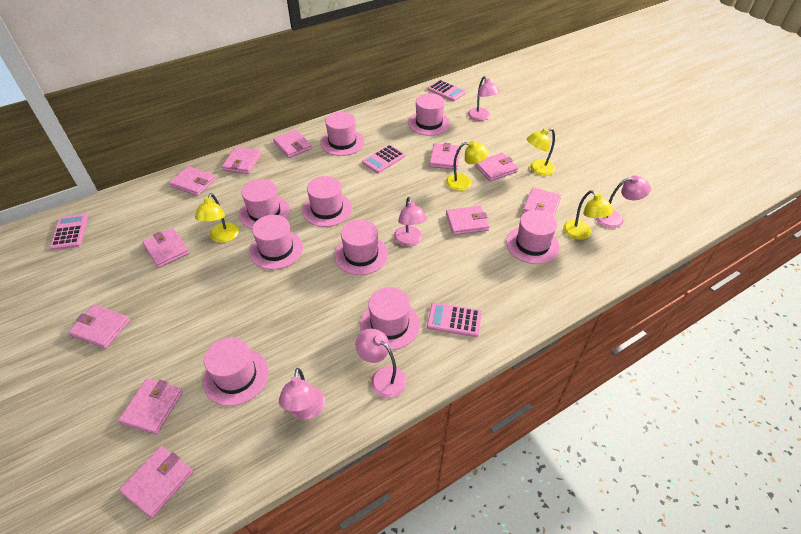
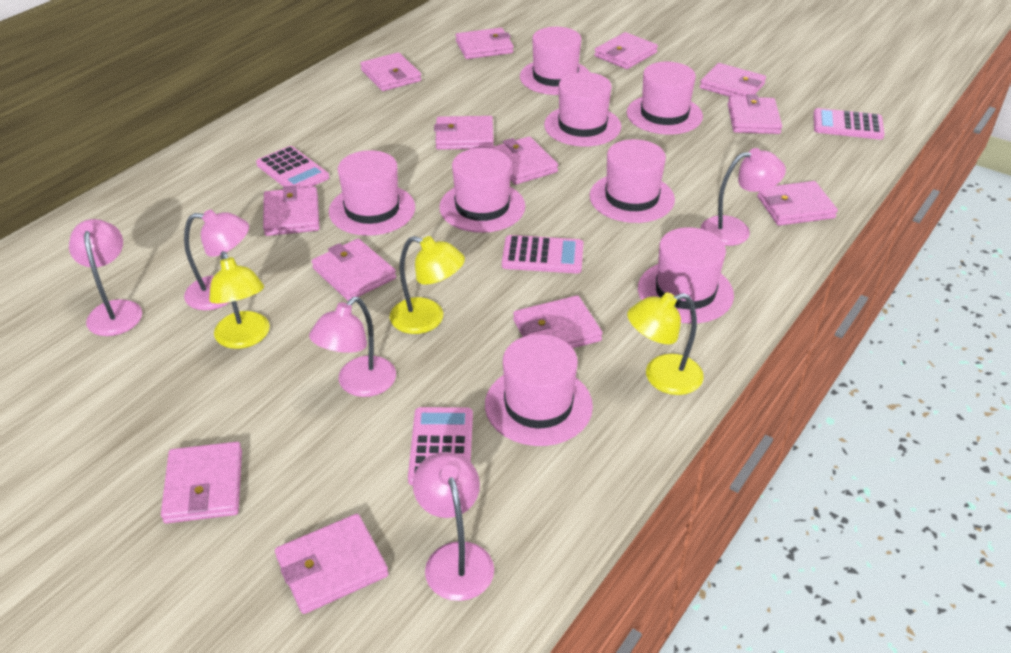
pink hat: 9 -> 8
pink wallet: 11 -> 13
yellow lamp: 4 -> 3

